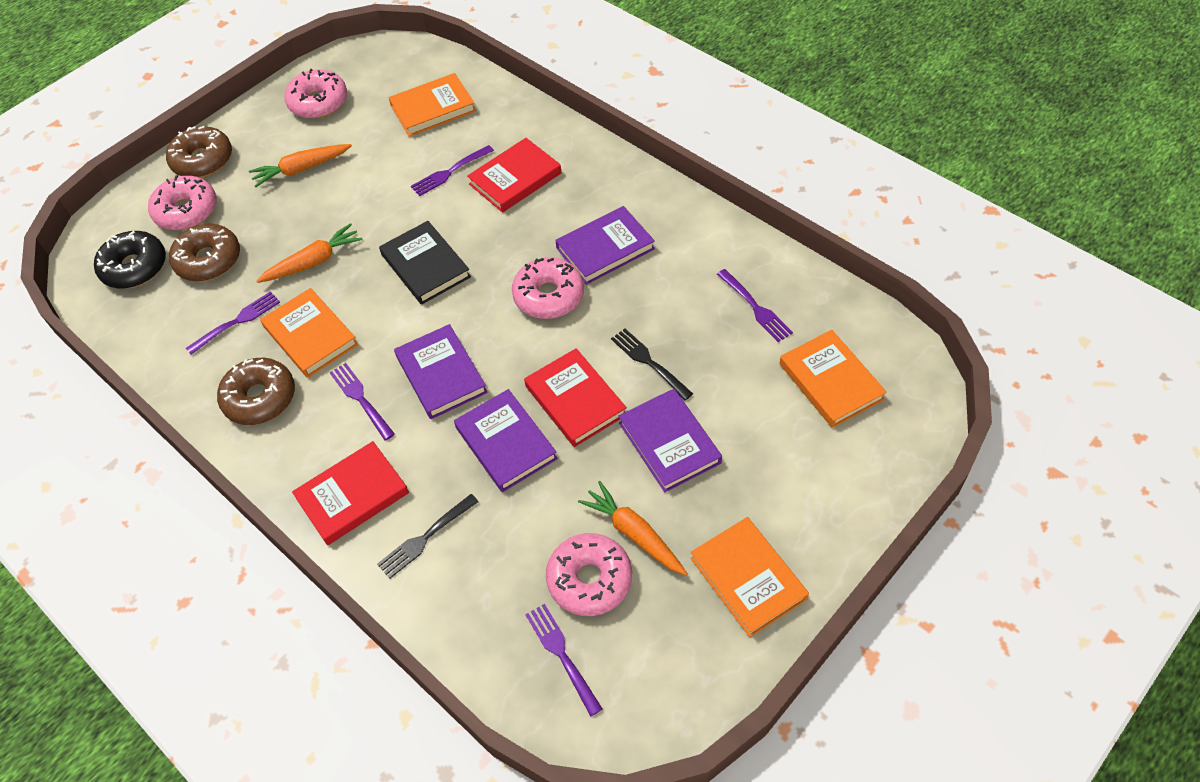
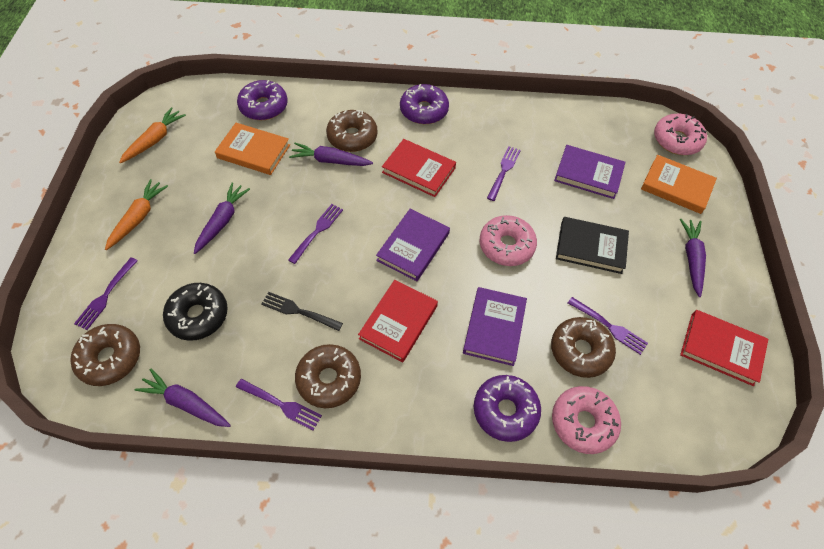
black fork: 2 -> 1
brown donut: 3 -> 4
orange book: 4 -> 2
orange carrot: 3 -> 2
pink donut: 4 -> 3
purple book: 4 -> 3
purple carrot: 0 -> 4
purple donut: 0 -> 3

